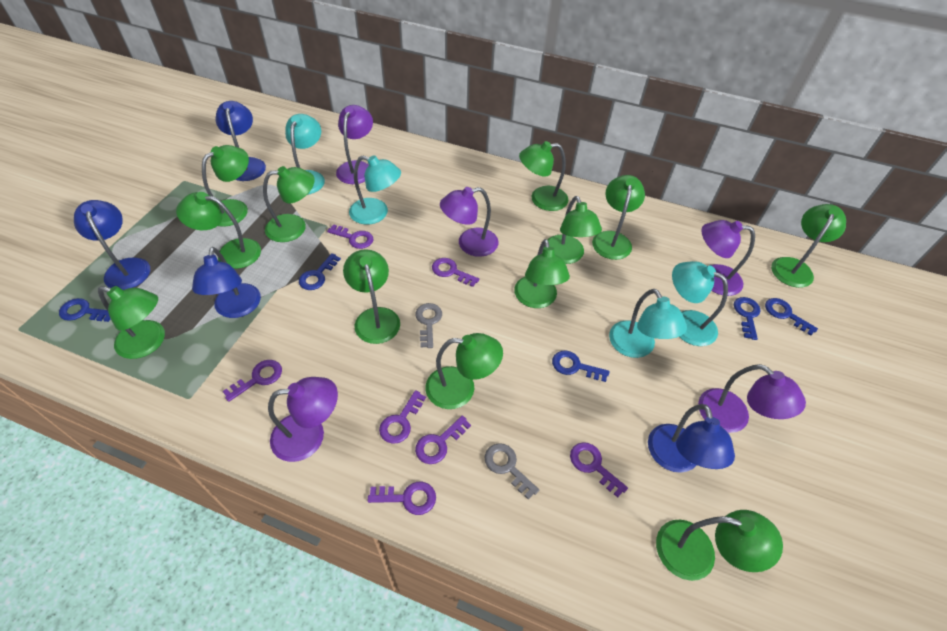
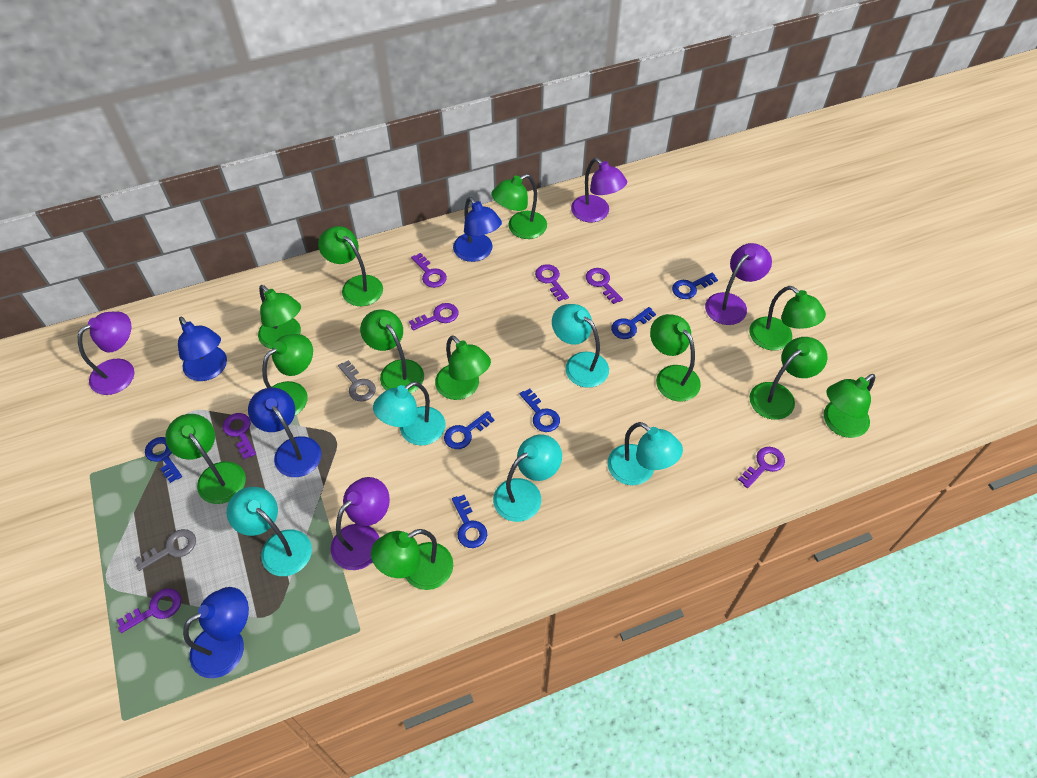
blue key: 5 -> 6
purple lamp: 5 -> 4
turquoise lamp: 4 -> 5

